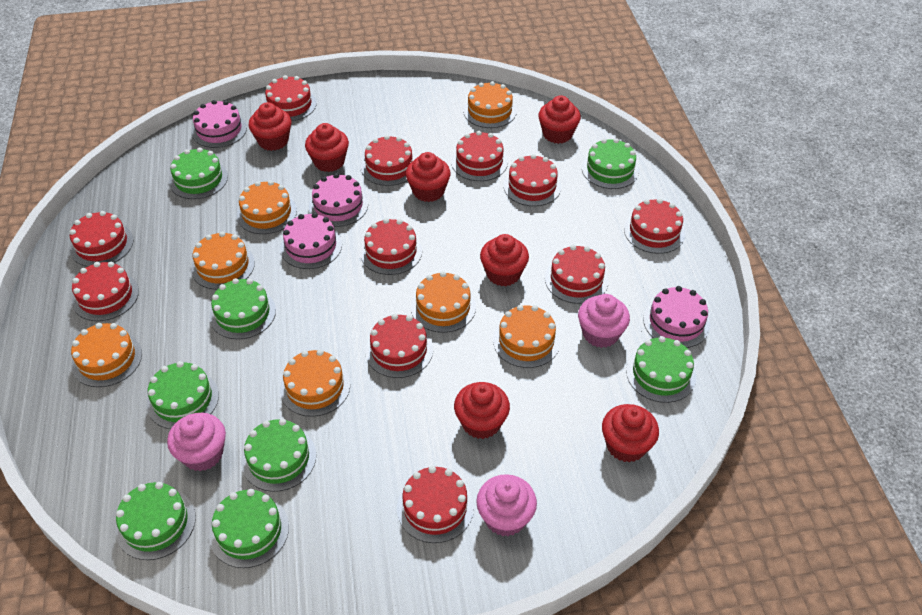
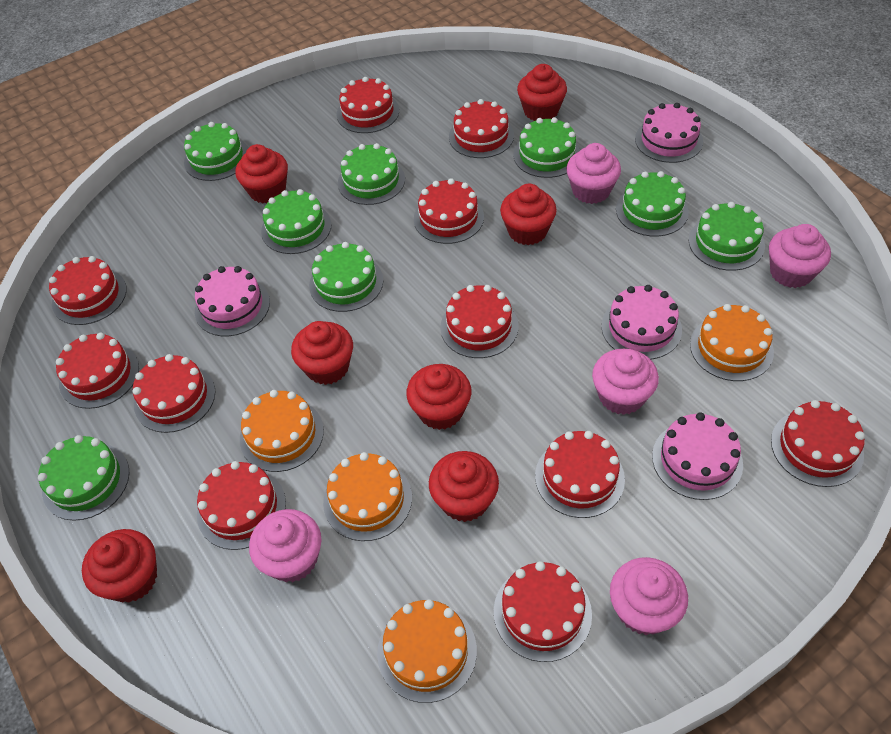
orange cake: 7 -> 4
pink cupcake: 3 -> 5

